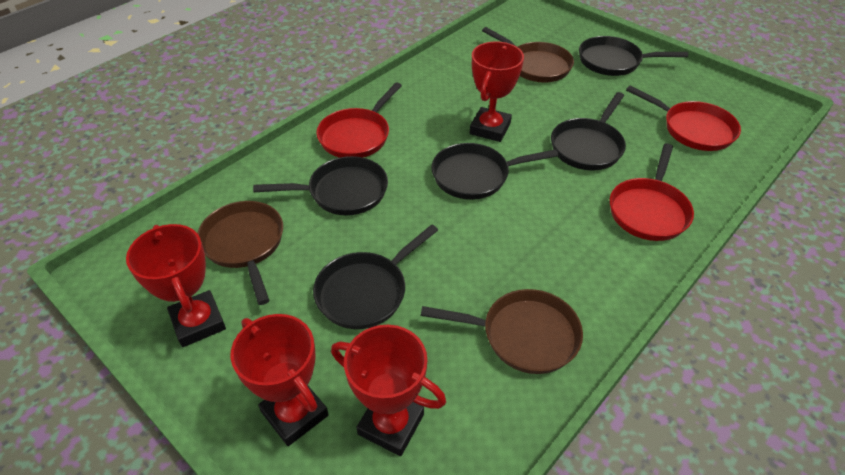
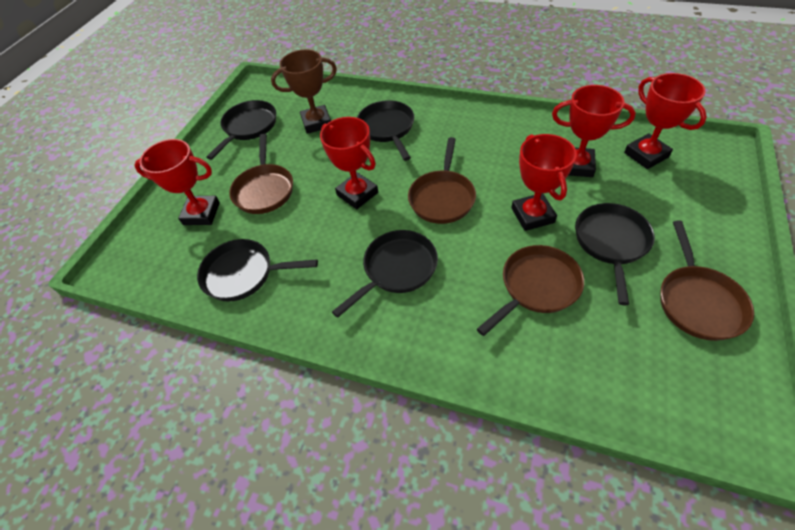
brown pan: 3 -> 4
brown trophy: 0 -> 1
red pan: 3 -> 0
red trophy: 4 -> 5

